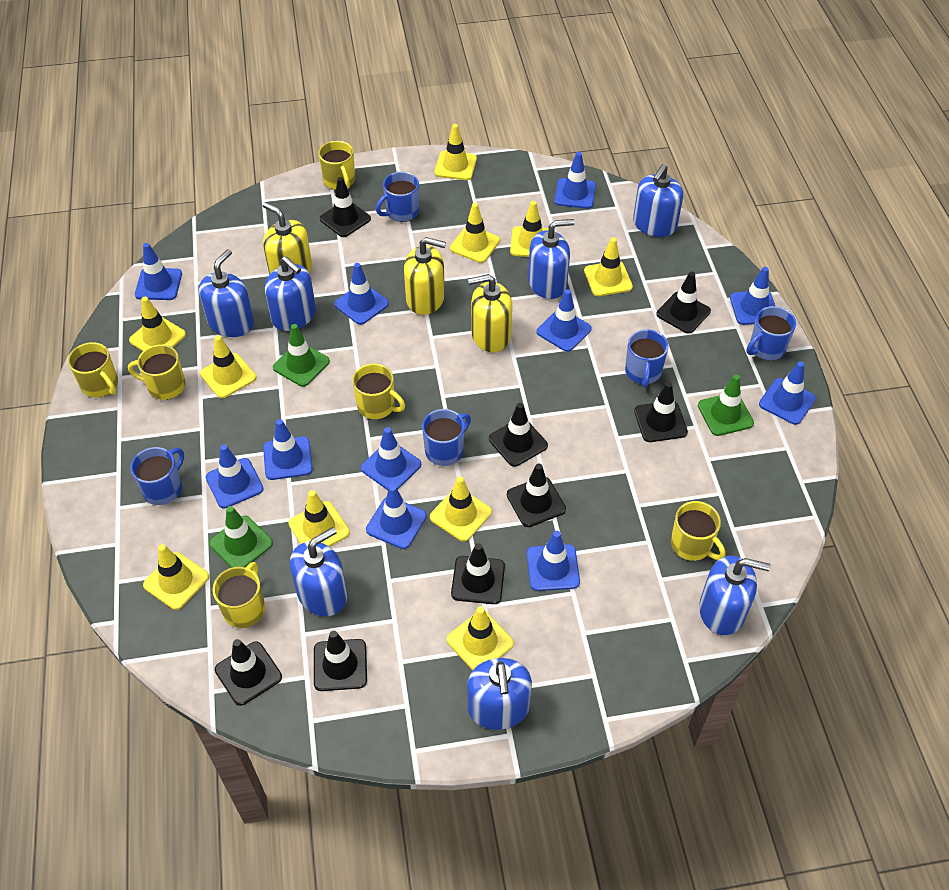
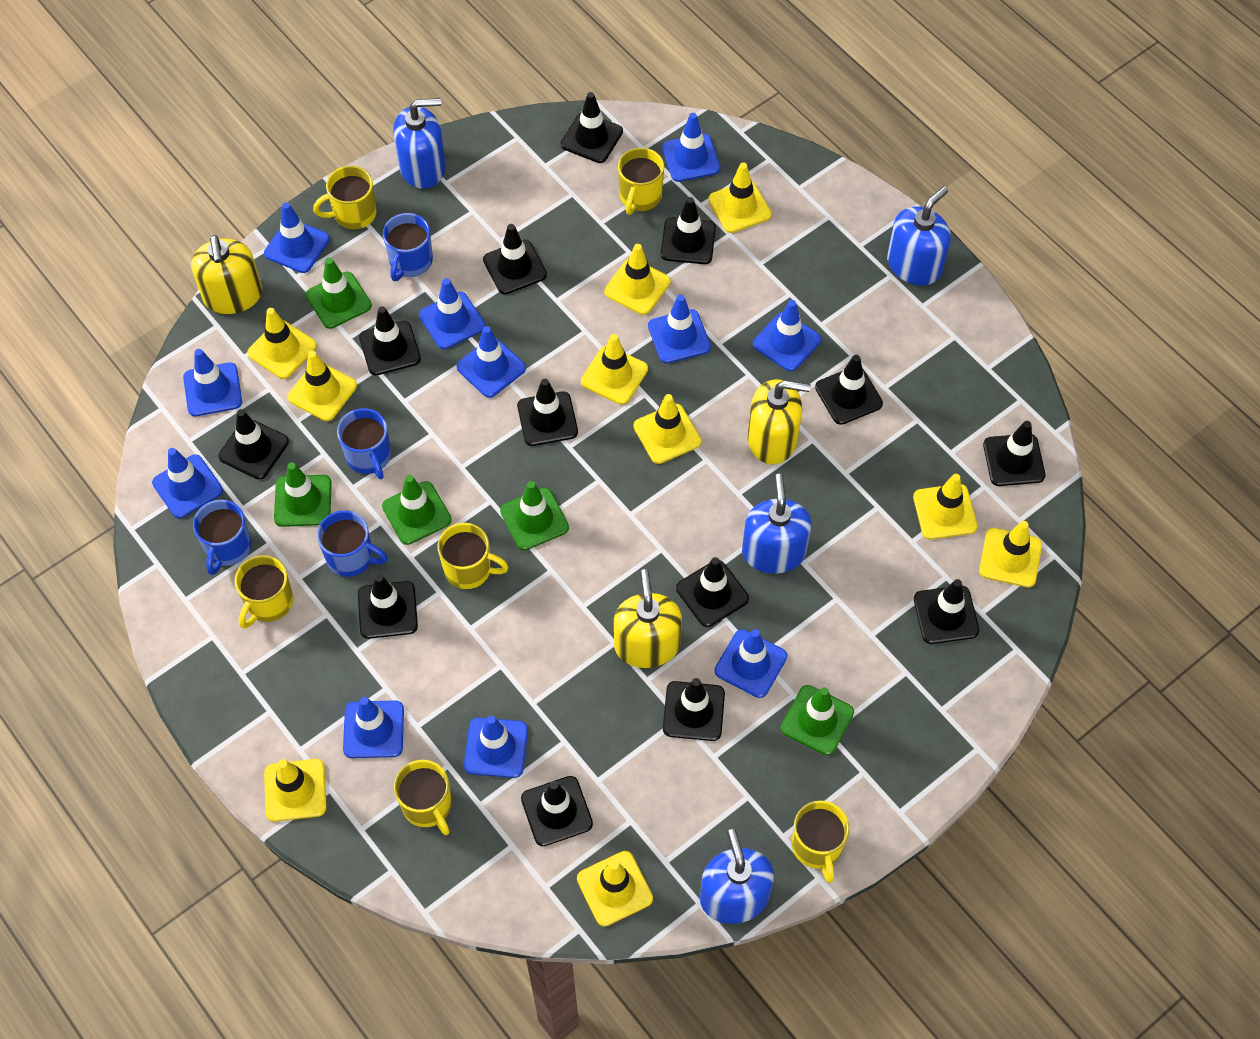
black traffic cone: 8 -> 13
blue mug: 5 -> 4
blue soap dispenser: 7 -> 4
green traffic cone: 3 -> 5

